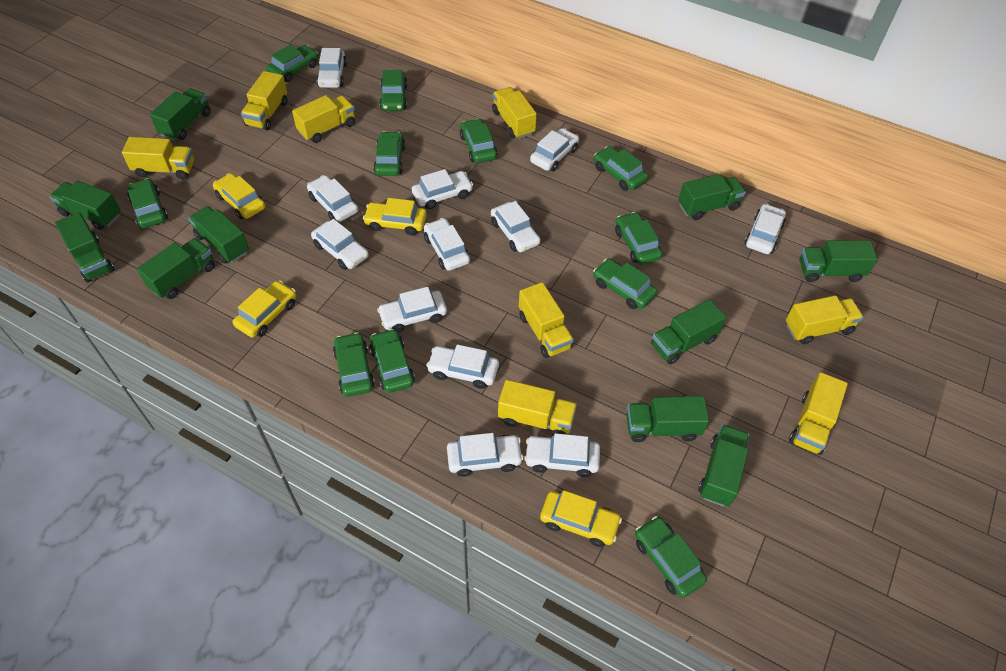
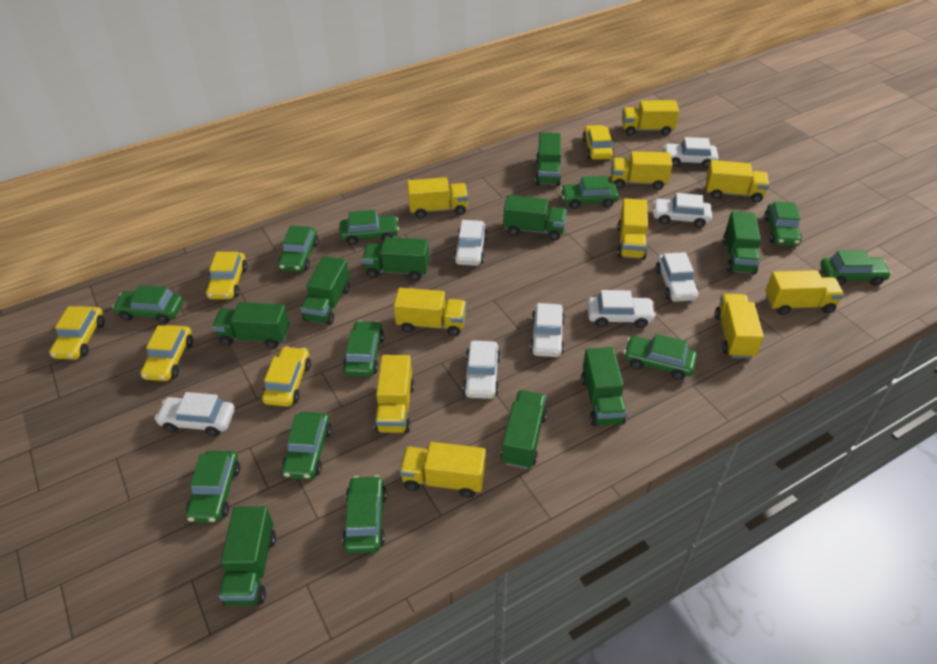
green truck: 10 -> 9
white car: 12 -> 8
yellow car: 4 -> 5
yellow truck: 8 -> 10

